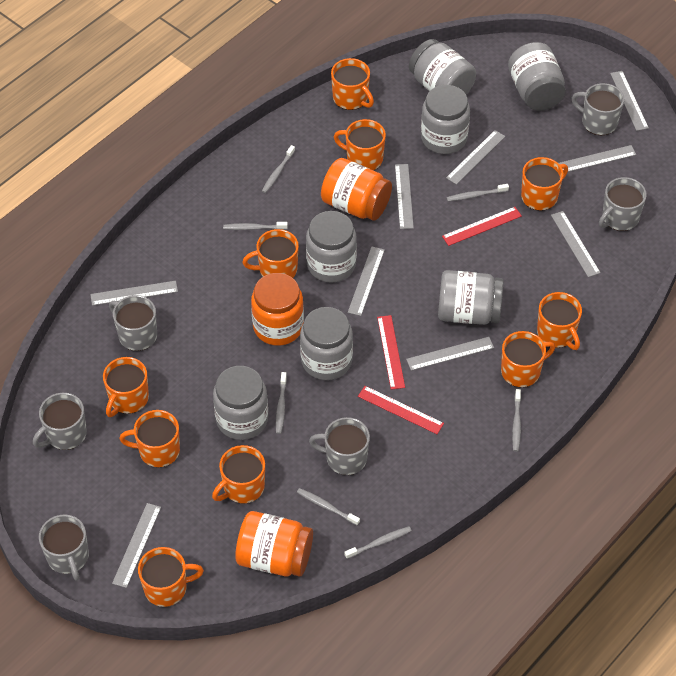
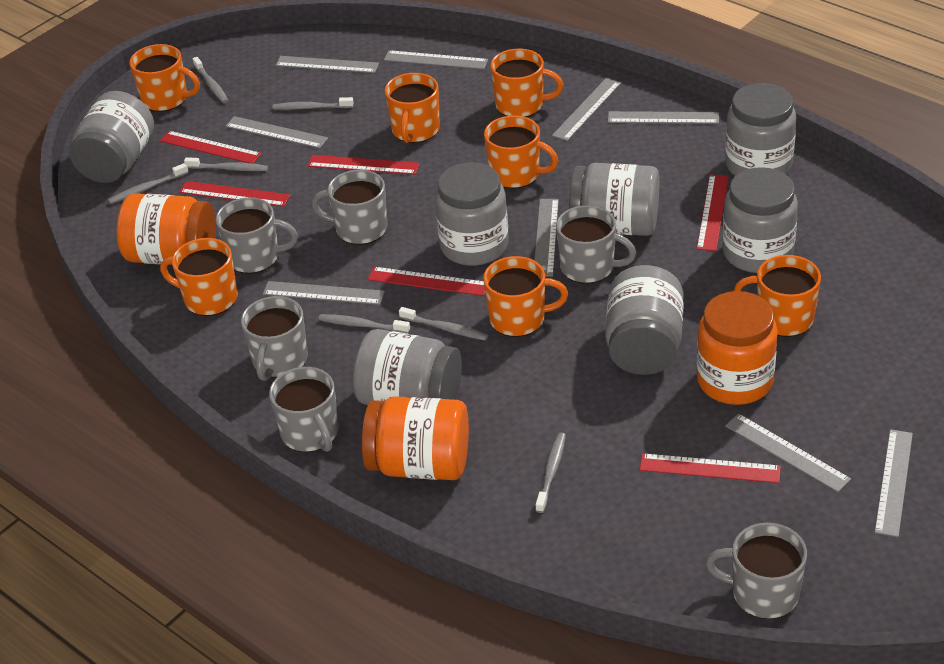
orange mug: 10 -> 7
red ruler: 3 -> 6

